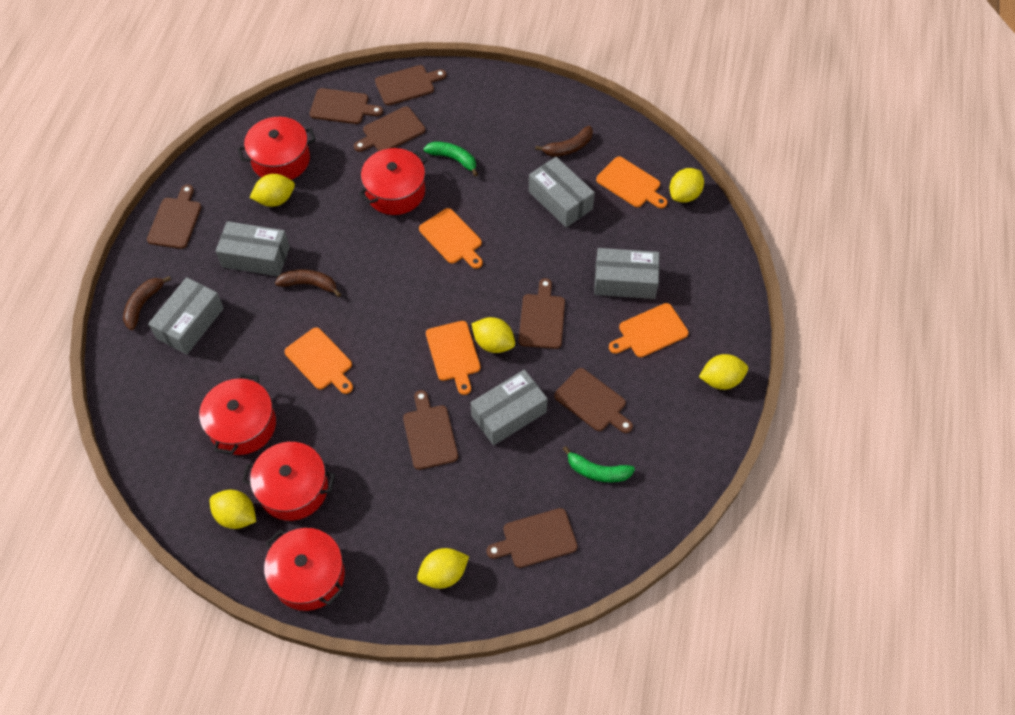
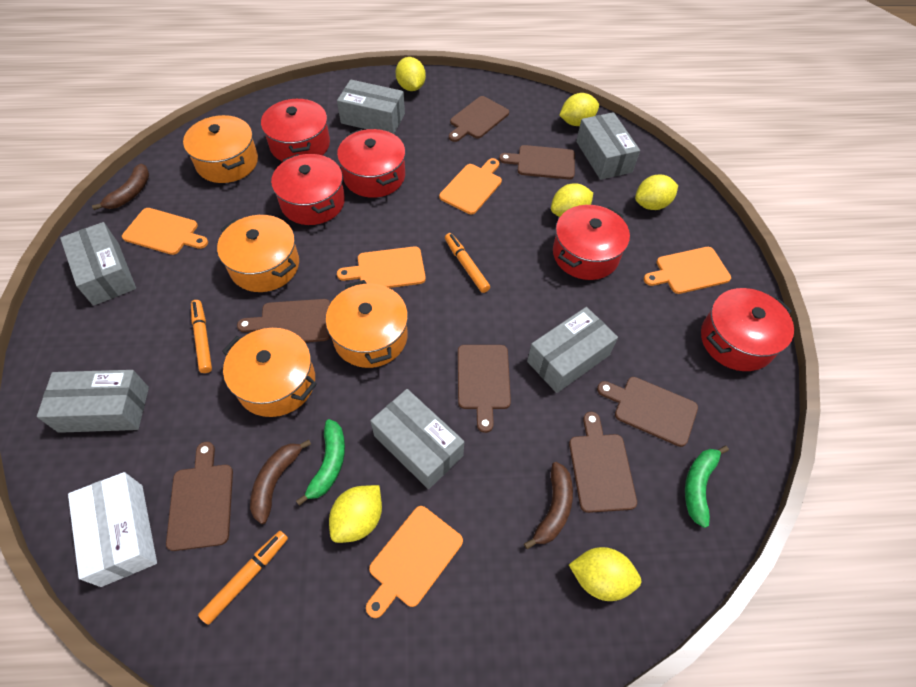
brown cutting board: 8 -> 7
grey box: 5 -> 6
orange marker: 0 -> 3
orange pot: 0 -> 4
white box: 0 -> 1

